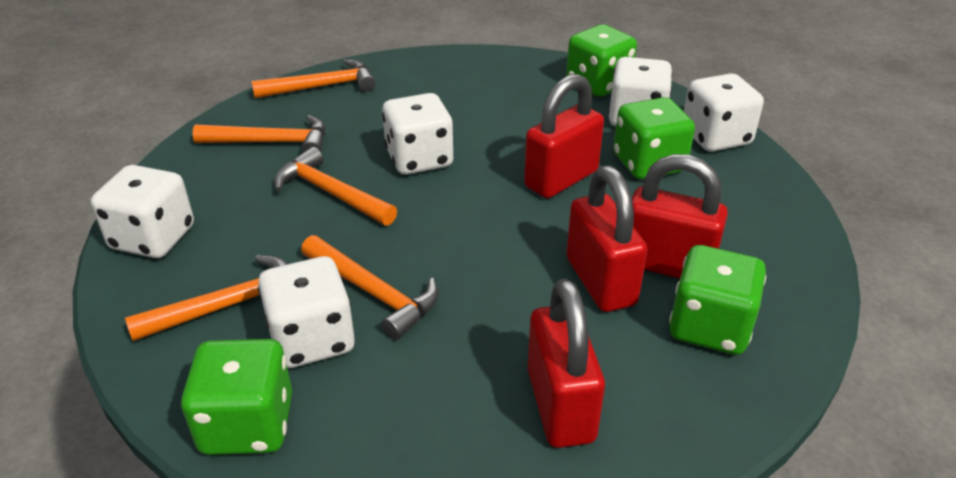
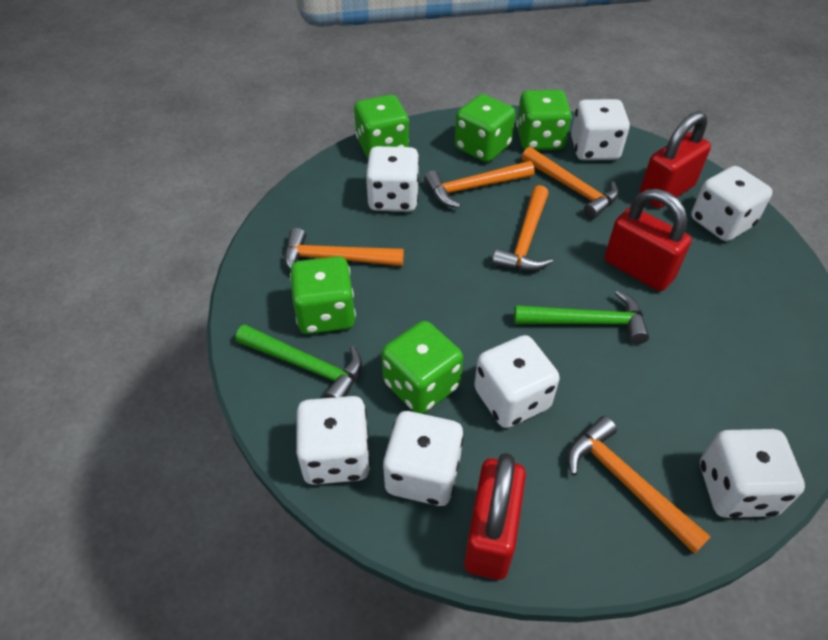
green dice: 4 -> 5
green hammer: 0 -> 2
red padlock: 4 -> 3
white dice: 5 -> 7

